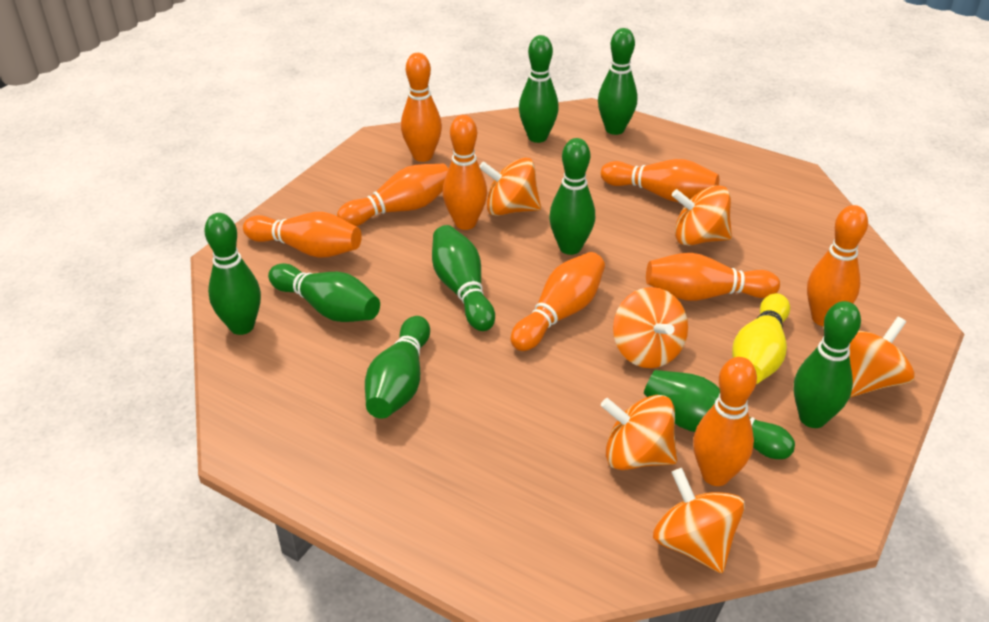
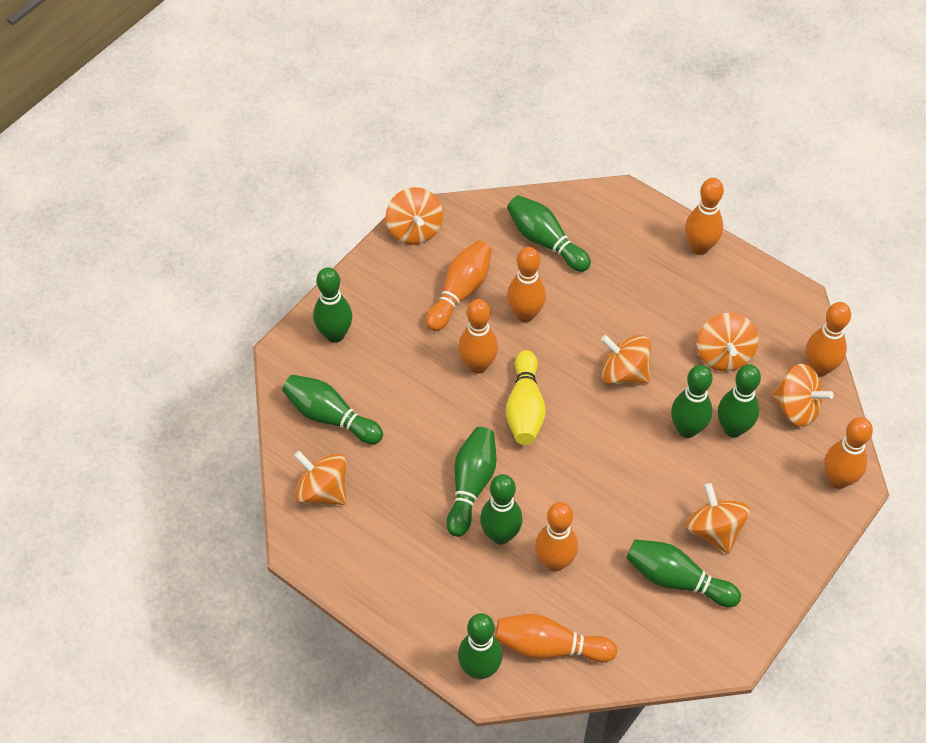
orange bowling pin: 9 -> 8

